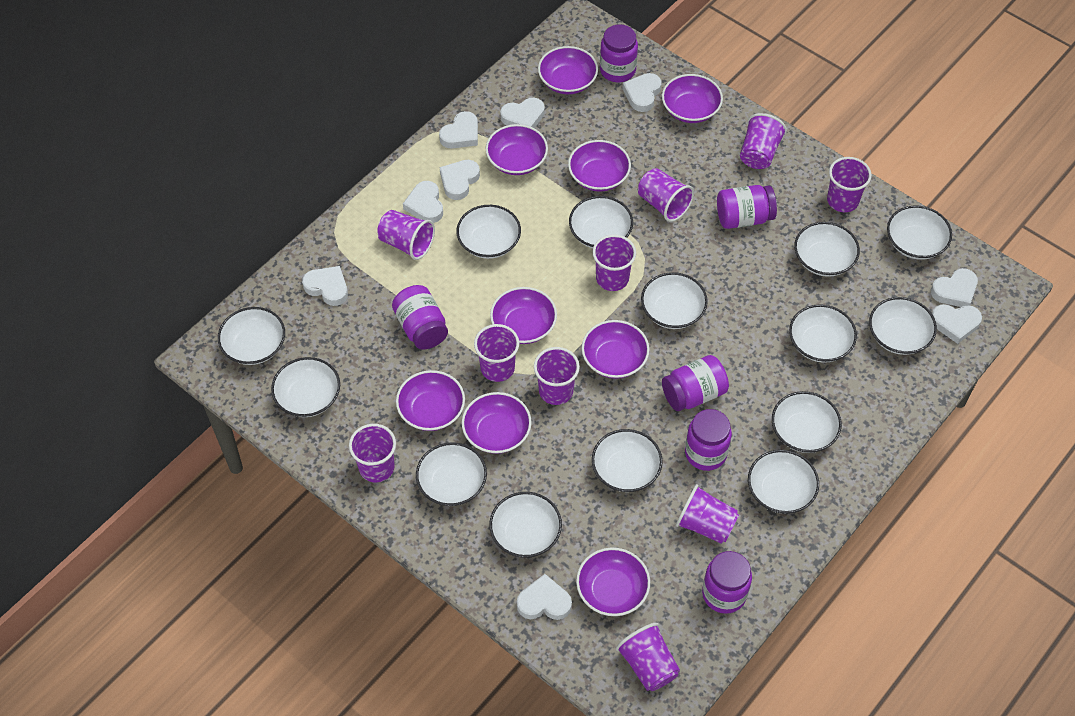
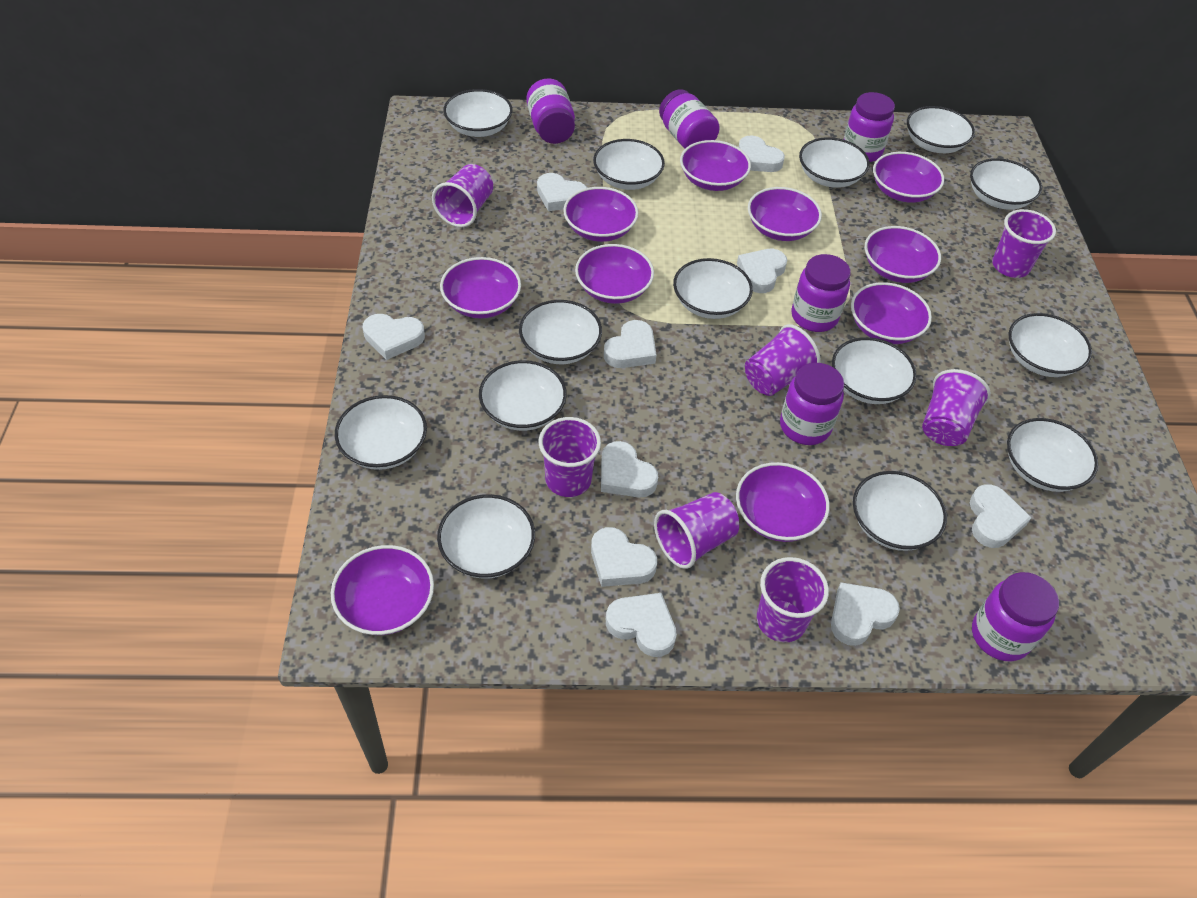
purple bowl: 9 -> 10
purple cup: 10 -> 7
white heart: 9 -> 10

